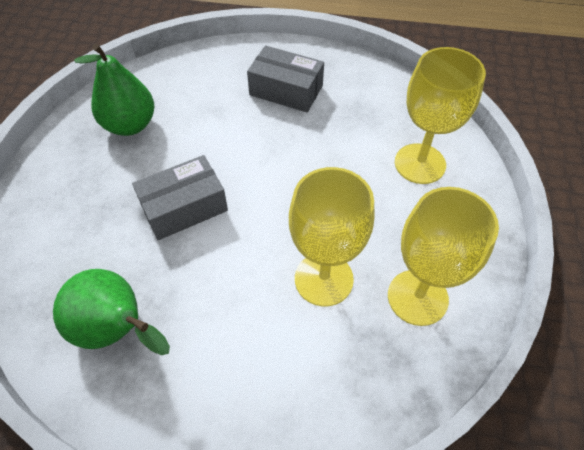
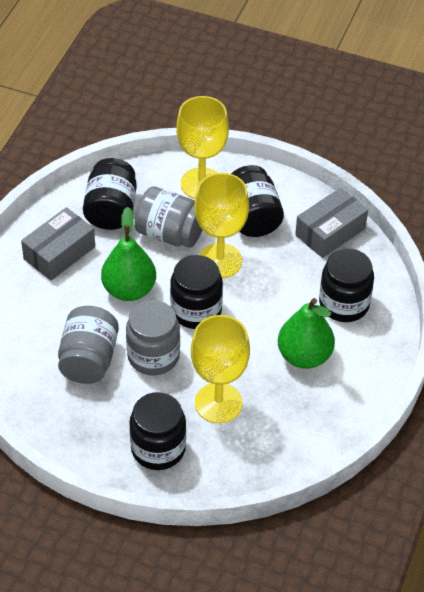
black jar: 0 -> 5
grey jar: 0 -> 3

